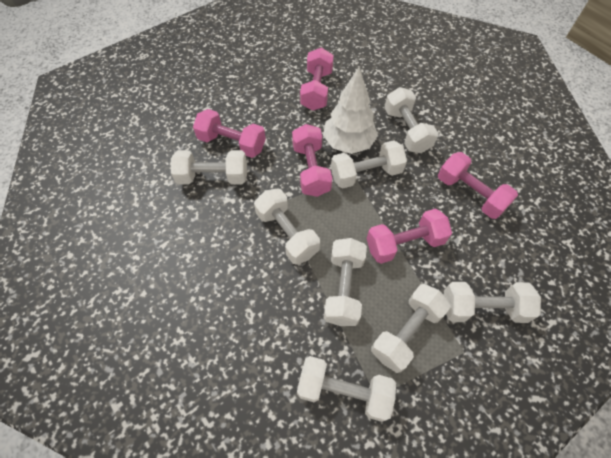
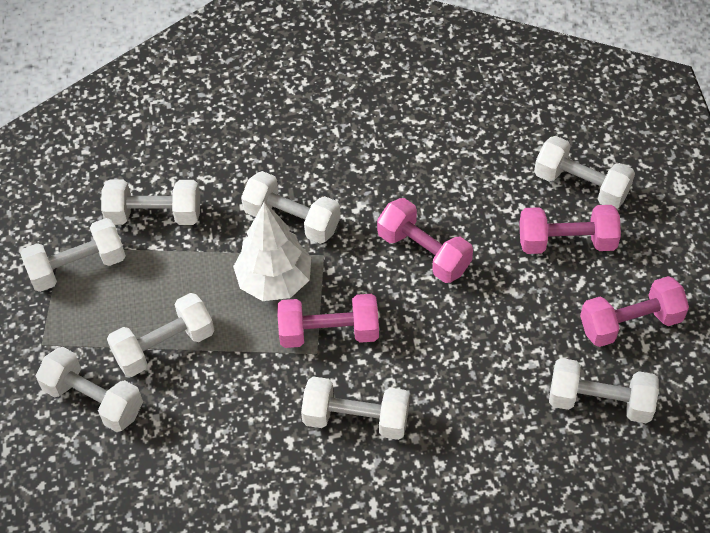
pink dumbbell: 5 -> 4

